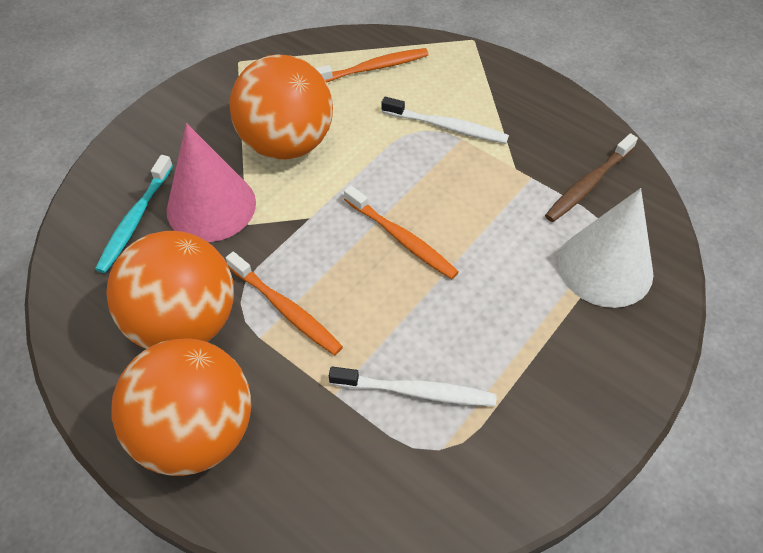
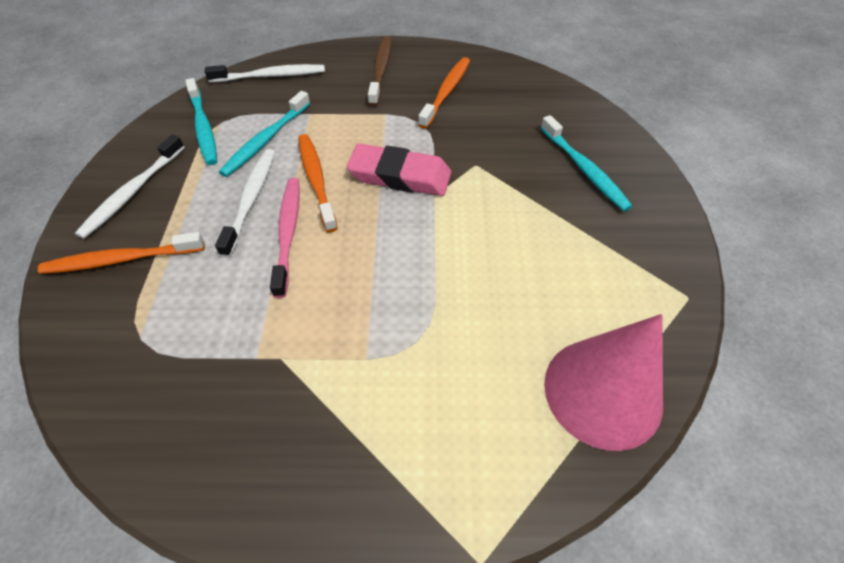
orange ball: 3 -> 0
pink eraser: 0 -> 1
pink toothbrush: 0 -> 1
turquoise toothbrush: 1 -> 3
white cone: 1 -> 0
white toothbrush: 2 -> 3

